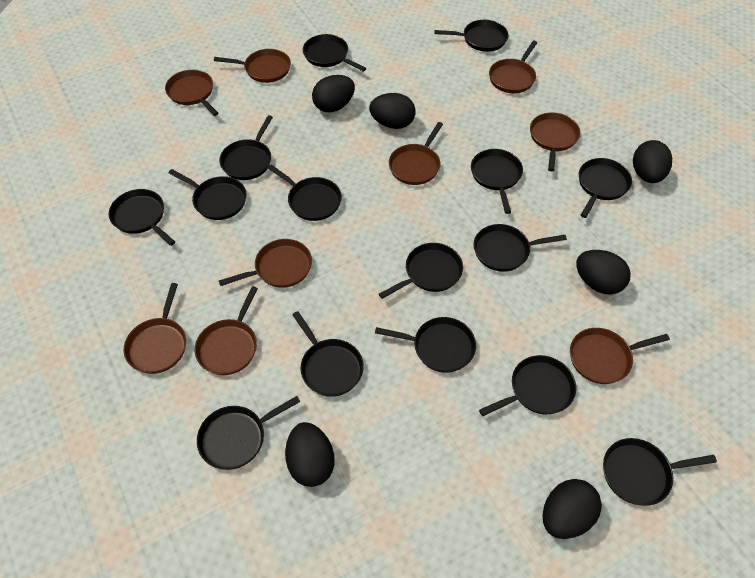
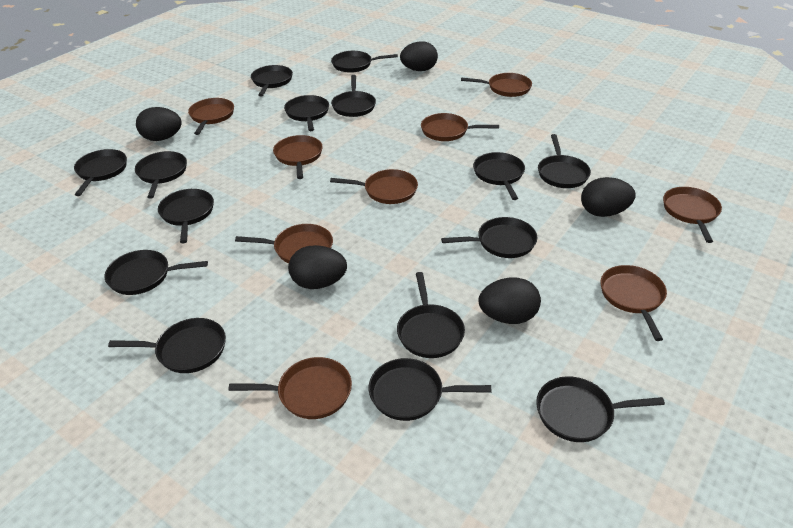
black egg: 6 -> 5

